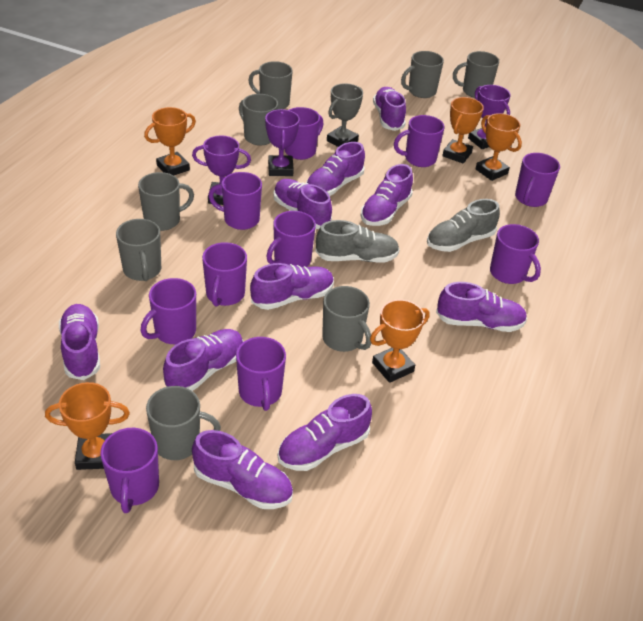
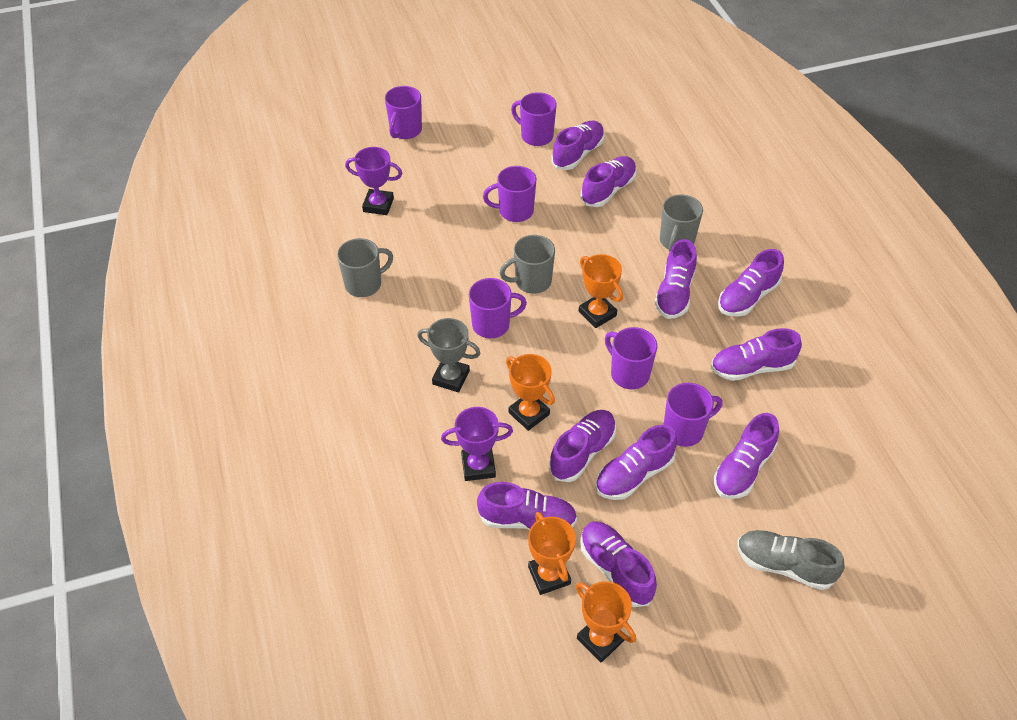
grey mug: 8 -> 3
grey shoe: 2 -> 1
orange trophy: 5 -> 4
purple mug: 10 -> 6
purple trophy: 3 -> 2

